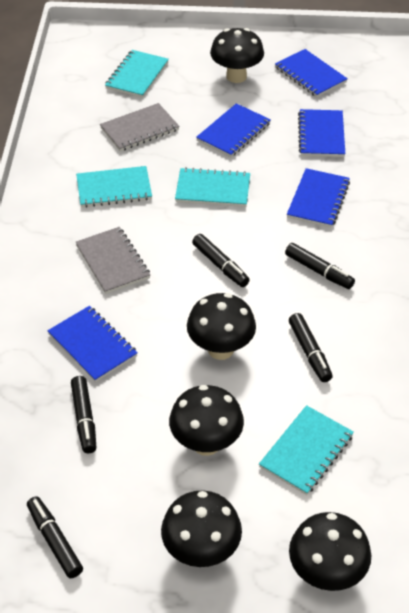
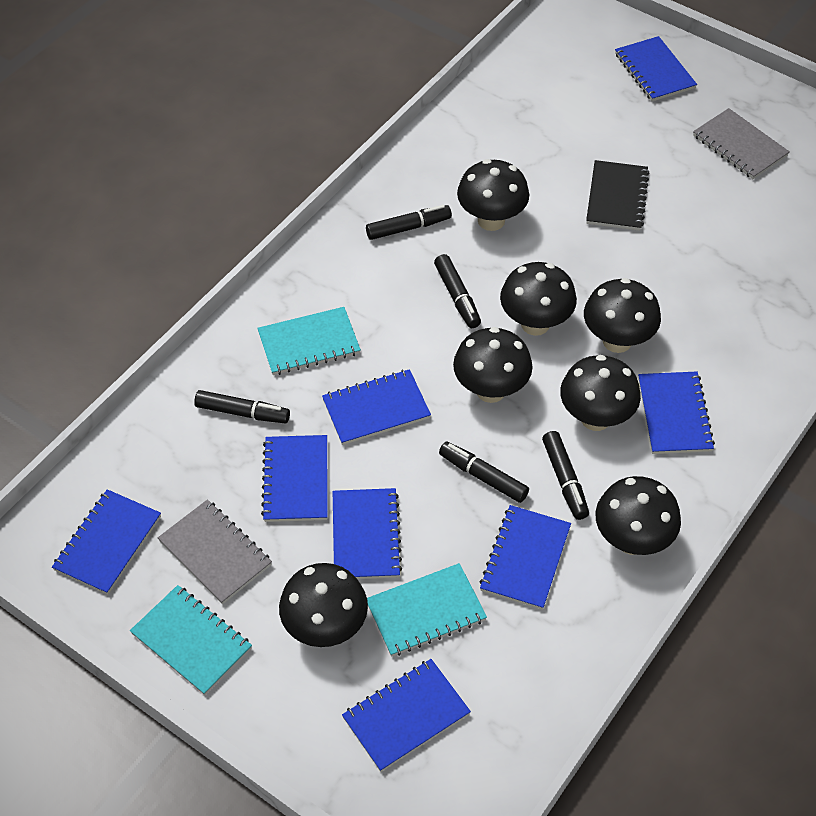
black mushroom: 5 -> 7
black notebook: 0 -> 1
blue notebook: 5 -> 8
turquoise notebook: 4 -> 3

